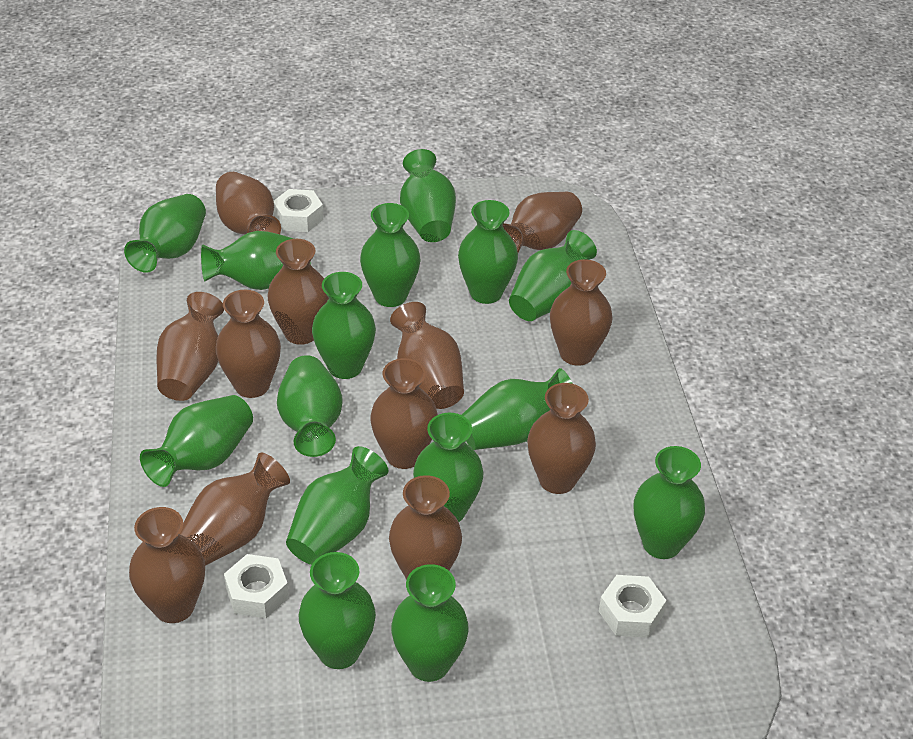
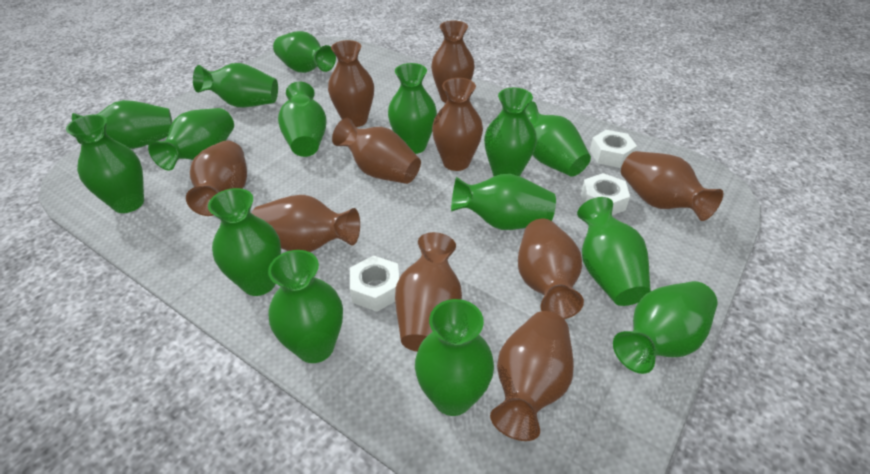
brown vase: 12 -> 10

